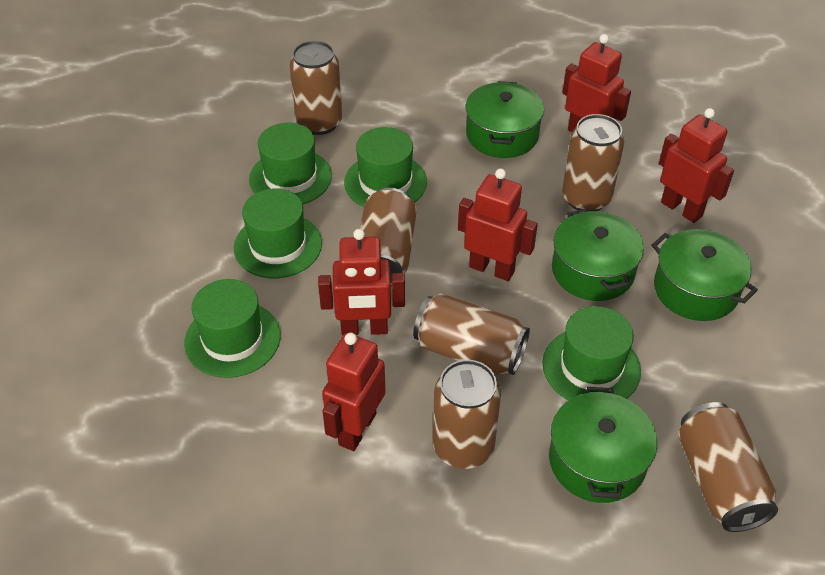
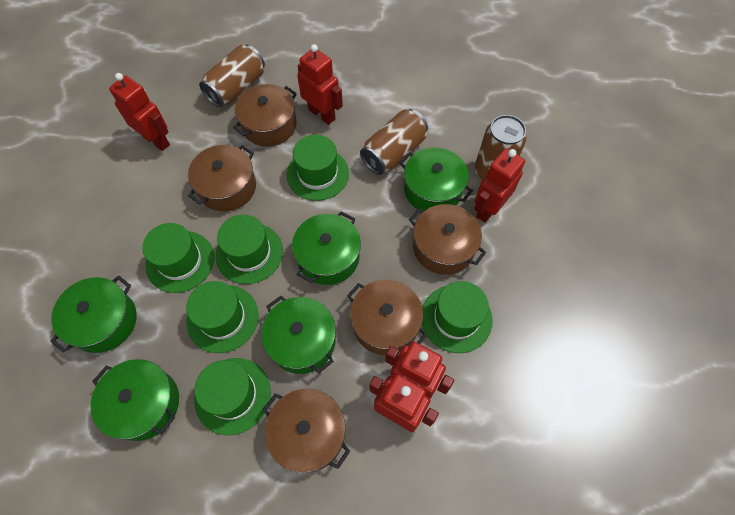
brown can: 6 -> 3
brown pot: 0 -> 5
green hat: 5 -> 6
green pot: 4 -> 5

